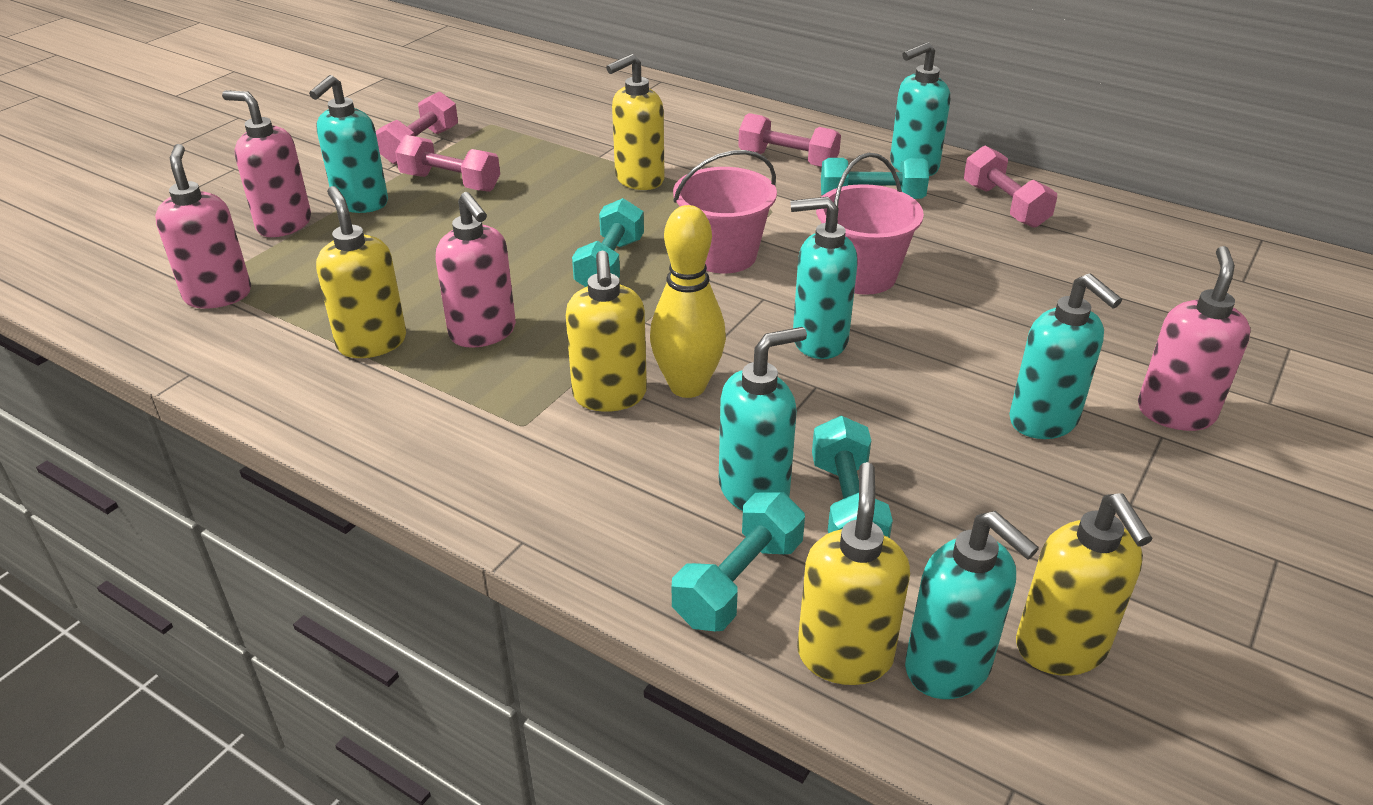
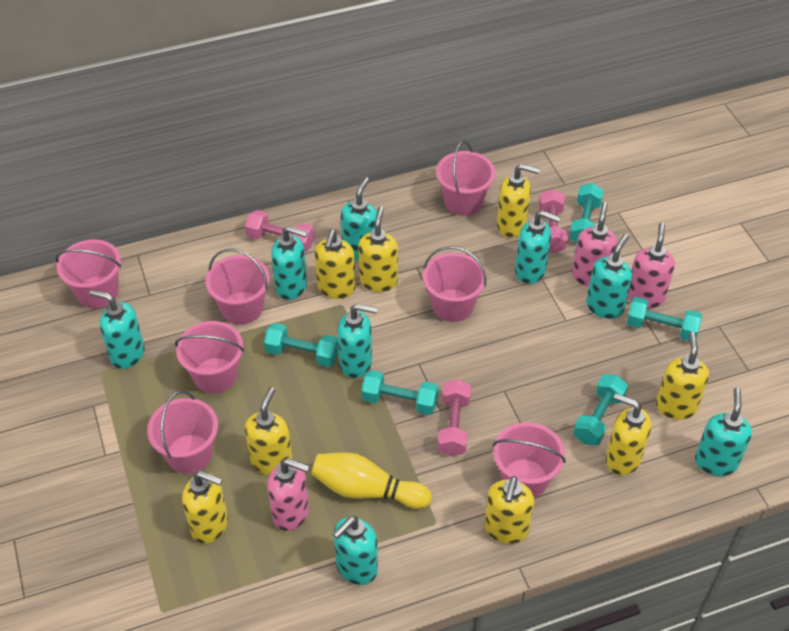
pink bucket: 2 -> 7
pink dumbbell: 4 -> 3
pink soap dispenser: 4 -> 3
turquoise dumbbell: 4 -> 5
turquoise soap dispenser: 6 -> 8
yellow soap dispenser: 5 -> 8

